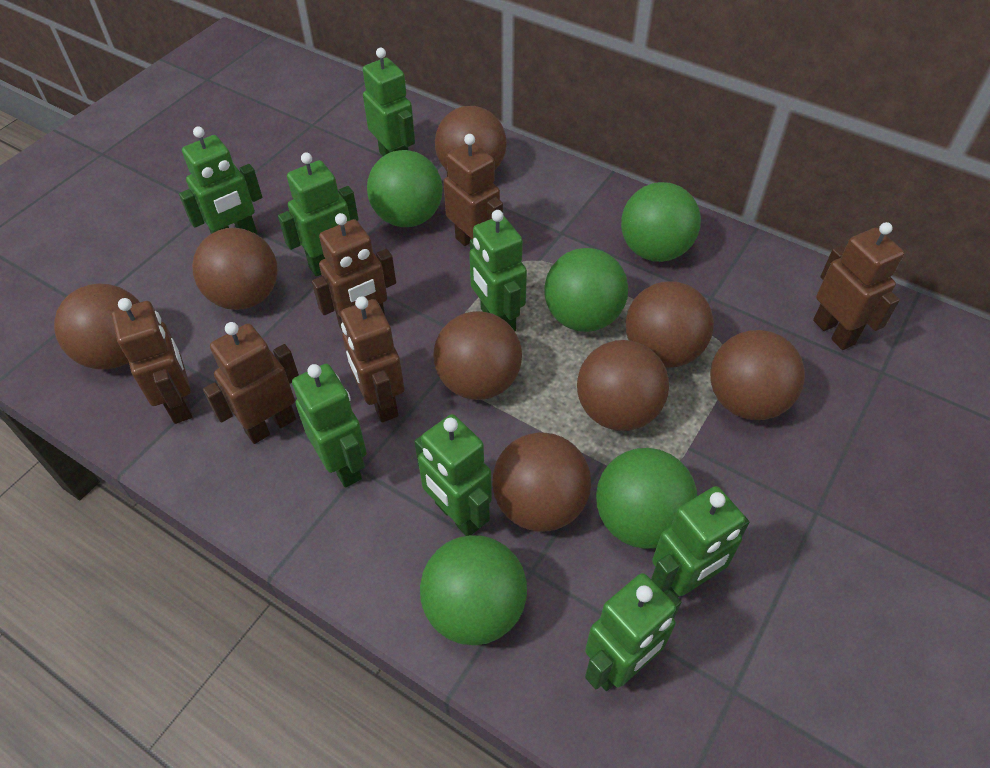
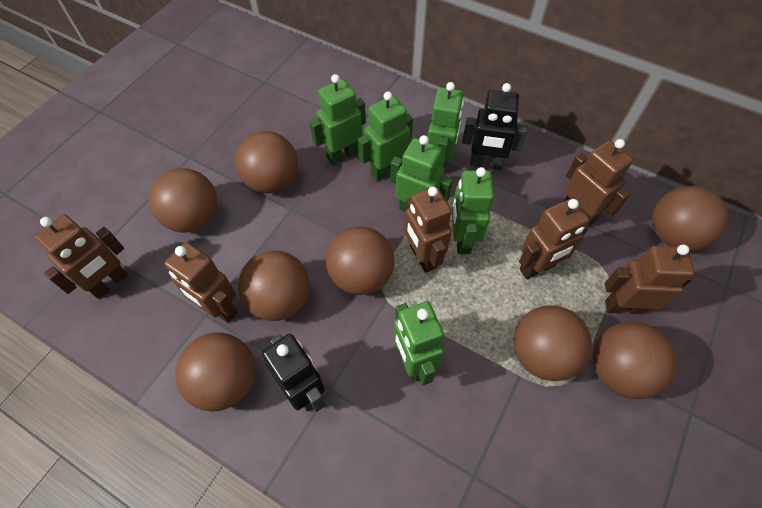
black robot: 0 -> 2
green ball: 5 -> 0
green robot: 8 -> 6

